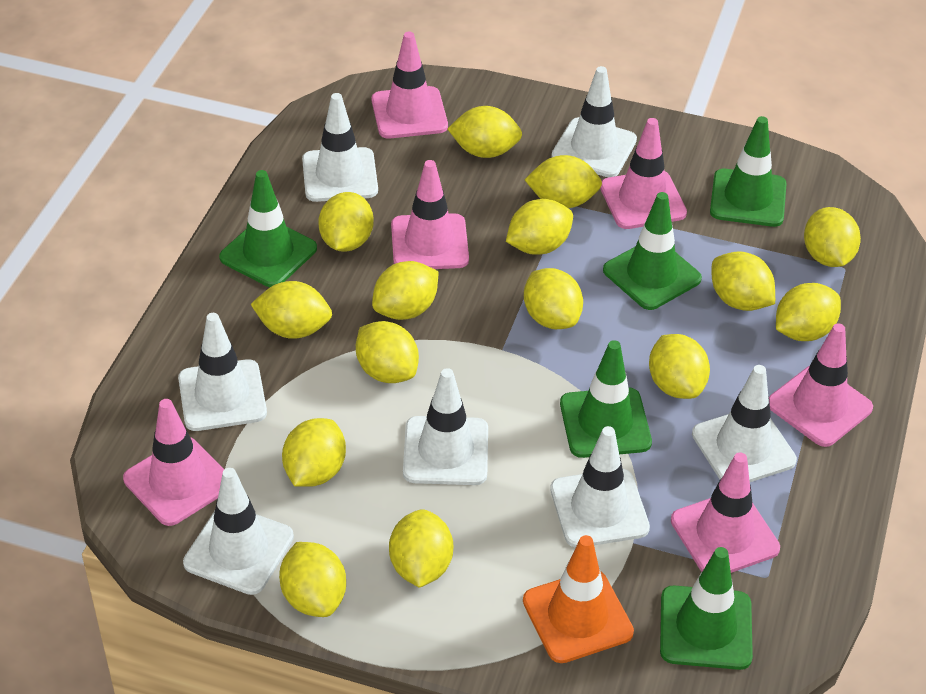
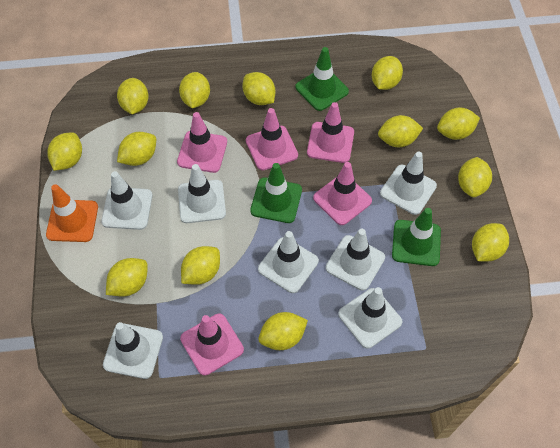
green traffic cone: 5 -> 3
pink traffic cone: 6 -> 5
yellow lemon: 15 -> 13

